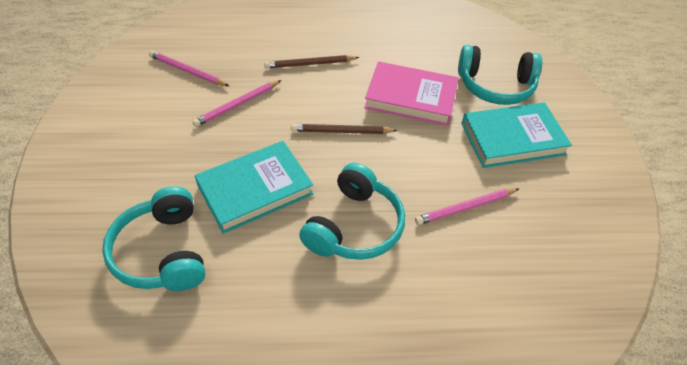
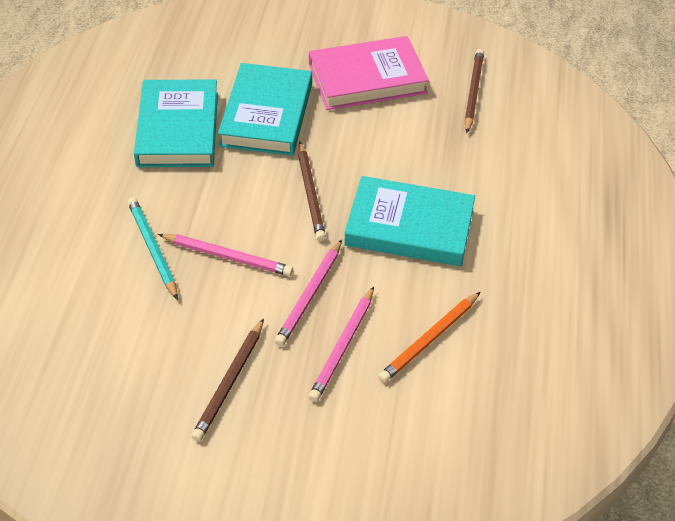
brown pencil: 2 -> 3
orange pencil: 0 -> 1
turquoise book: 2 -> 3
turquoise headphones: 3 -> 0
turquoise pencil: 0 -> 1

